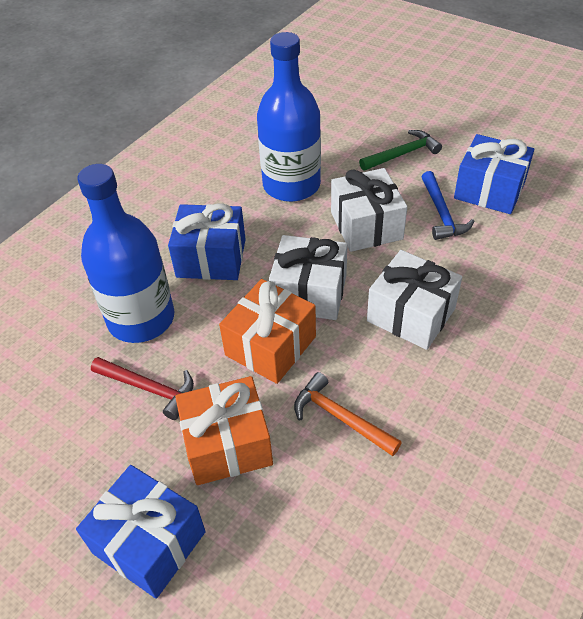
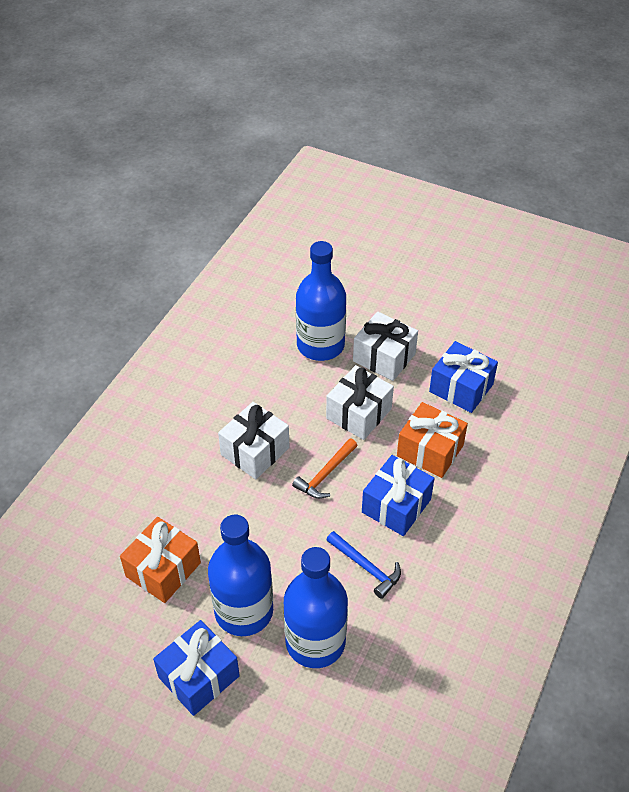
blue bottle: 2 -> 3
green hammer: 1 -> 0
red hammer: 1 -> 0

